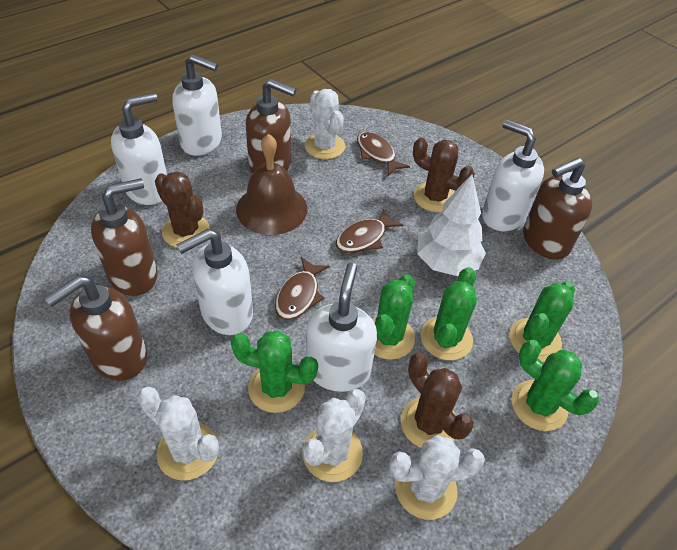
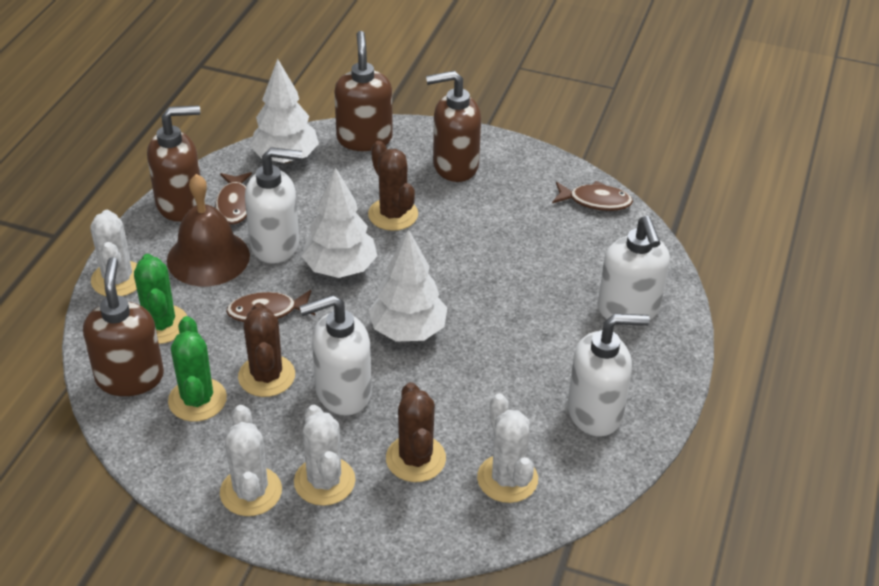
green cactus: 5 -> 2
white soap dispenser: 5 -> 4
white tree: 1 -> 3

